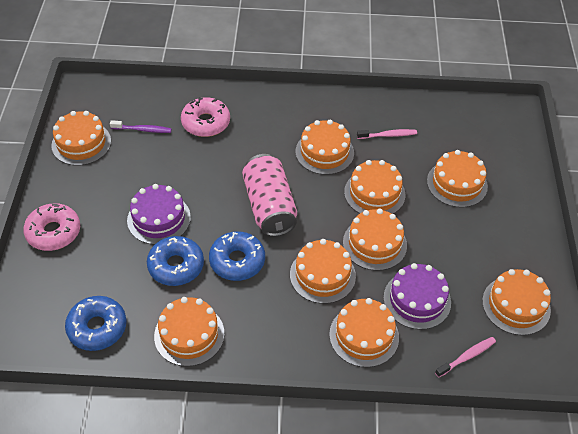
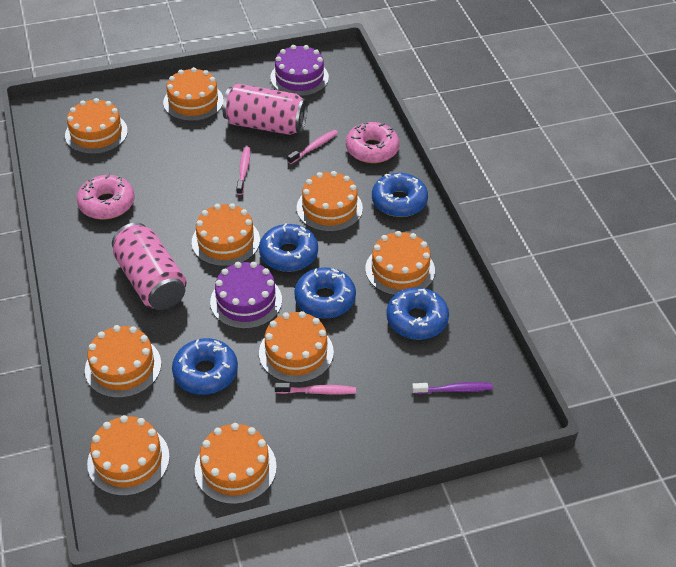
blue donut: 3 -> 5
pink can: 1 -> 2
pink toothbrush: 2 -> 3

